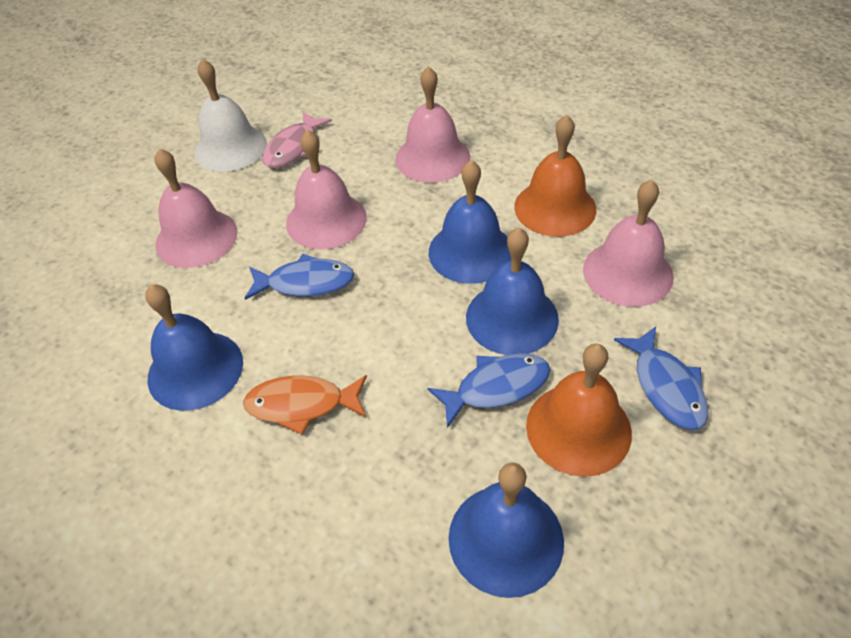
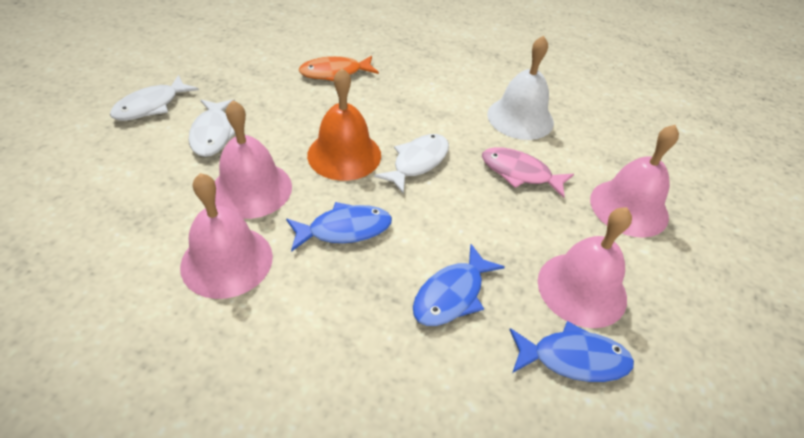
blue bell: 4 -> 0
orange bell: 2 -> 1
white fish: 0 -> 3

